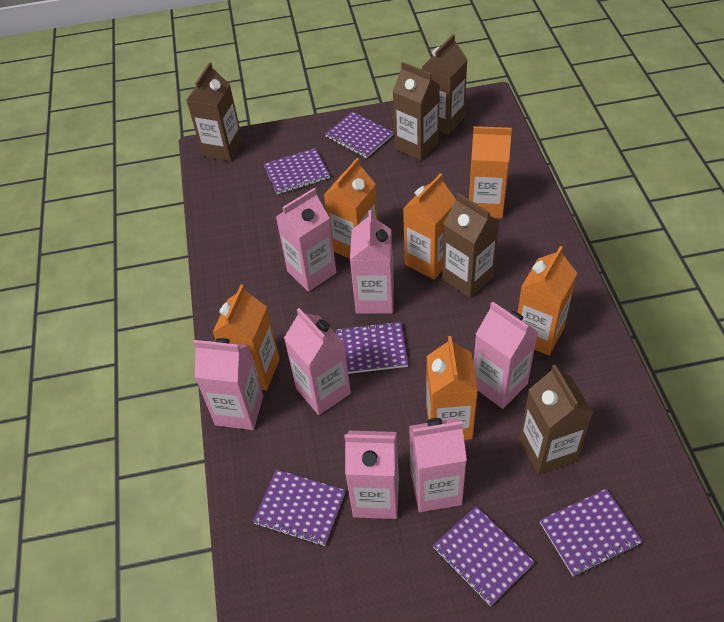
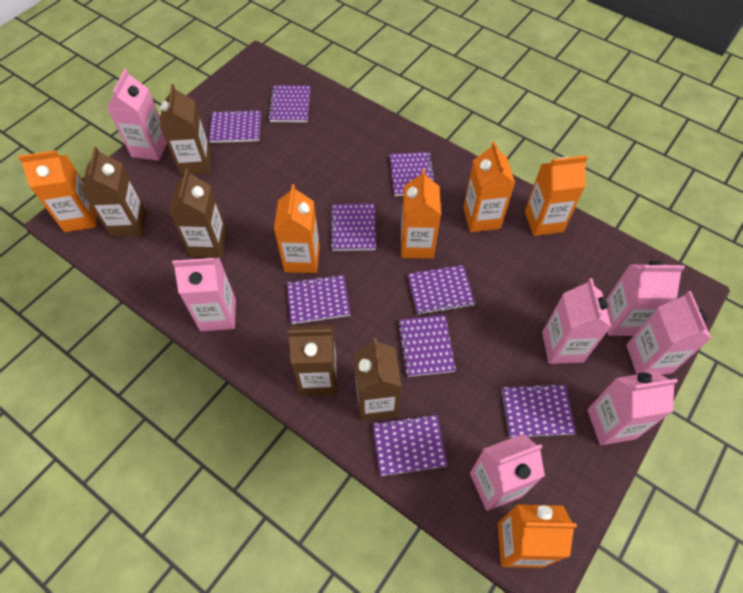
purple notebook: 6 -> 9

